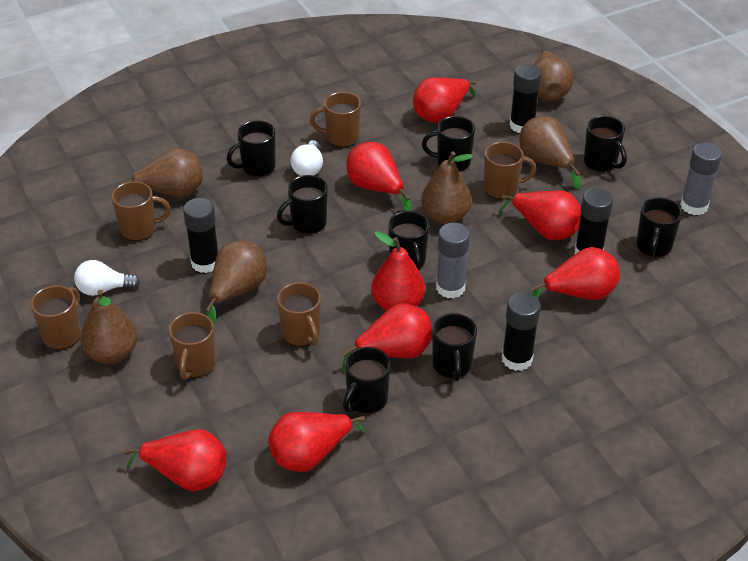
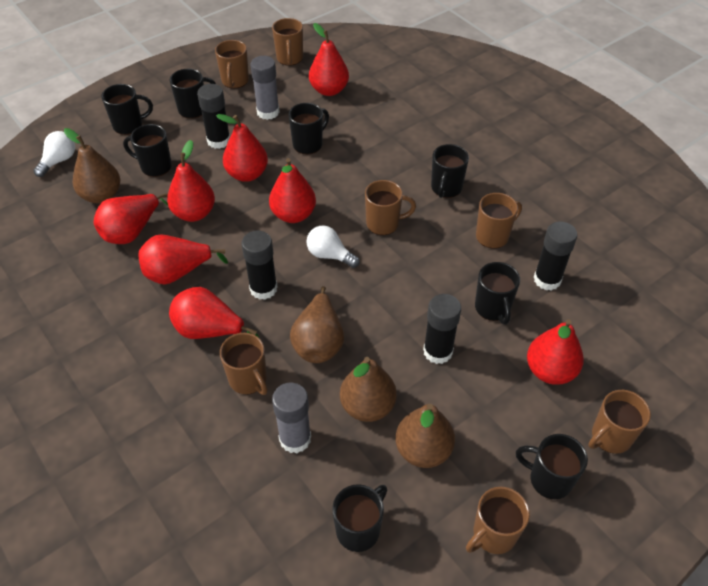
brown mug: 6 -> 7
brown pear: 6 -> 4

